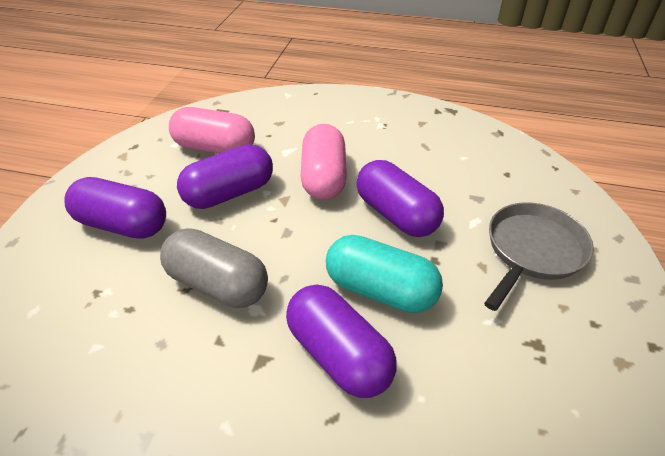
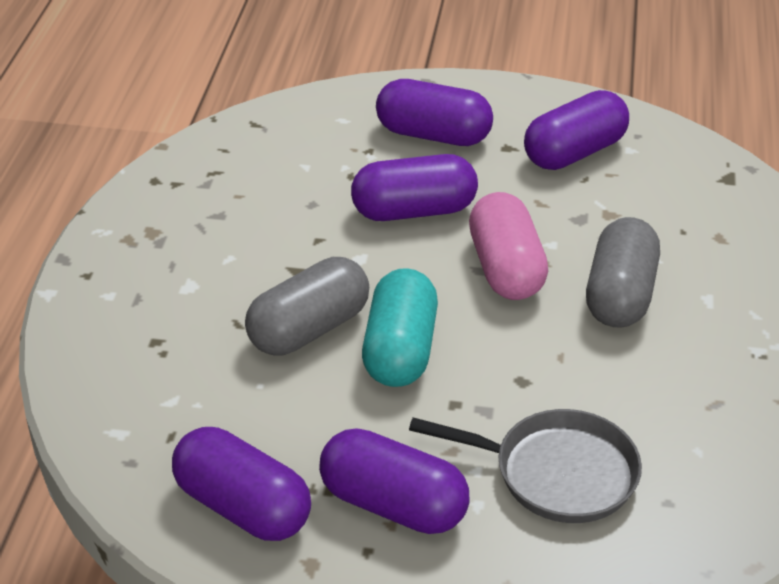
grey capsule: 1 -> 2
pink capsule: 2 -> 1
purple capsule: 4 -> 5

